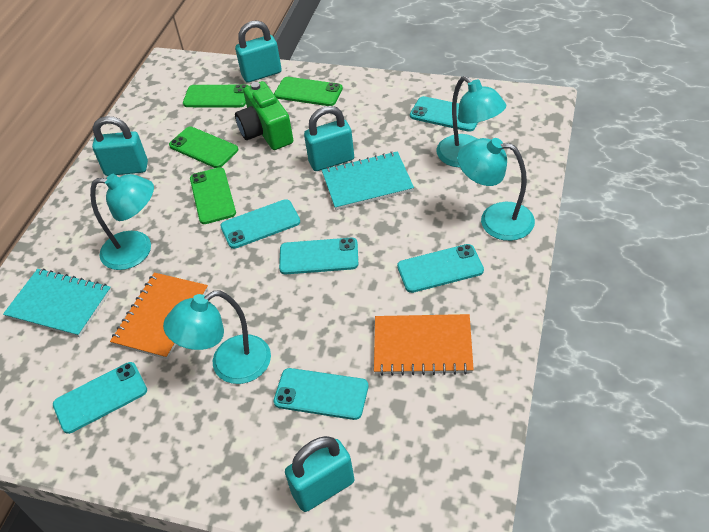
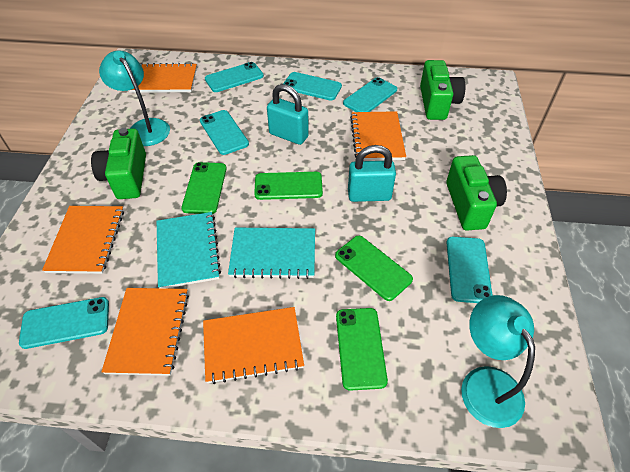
green camera: 1 -> 3
orange notebook: 2 -> 5
turquoise lamp: 4 -> 2
turquoise padlock: 4 -> 2

